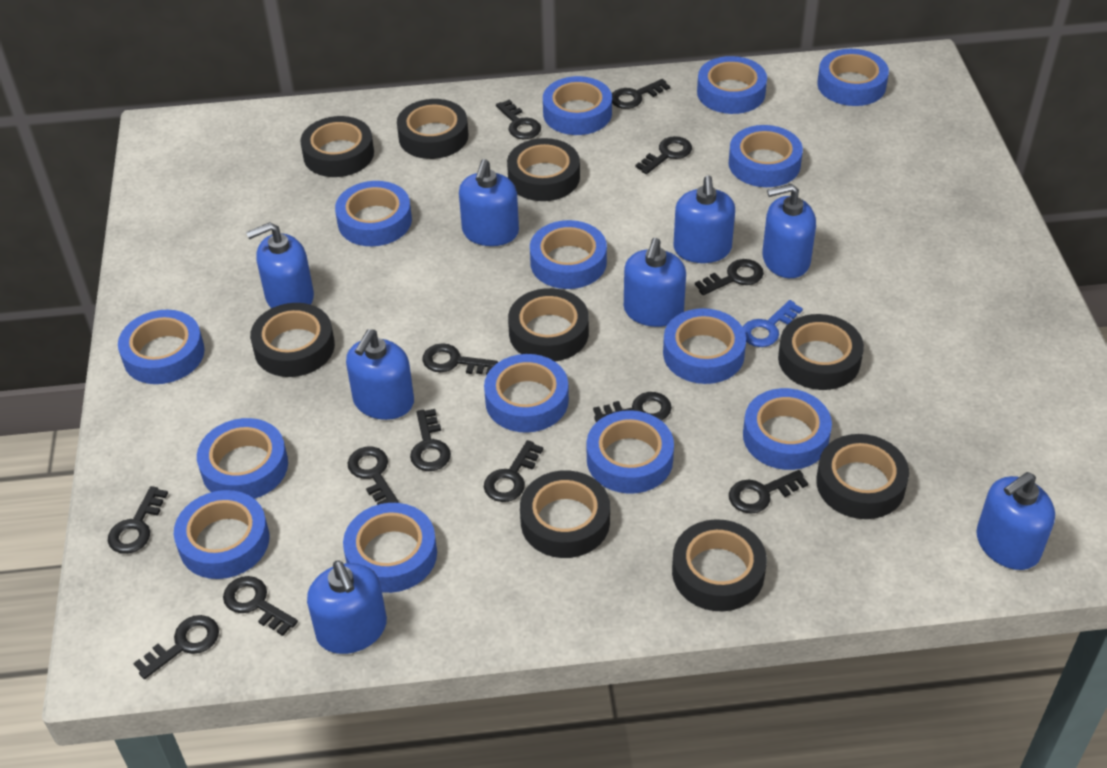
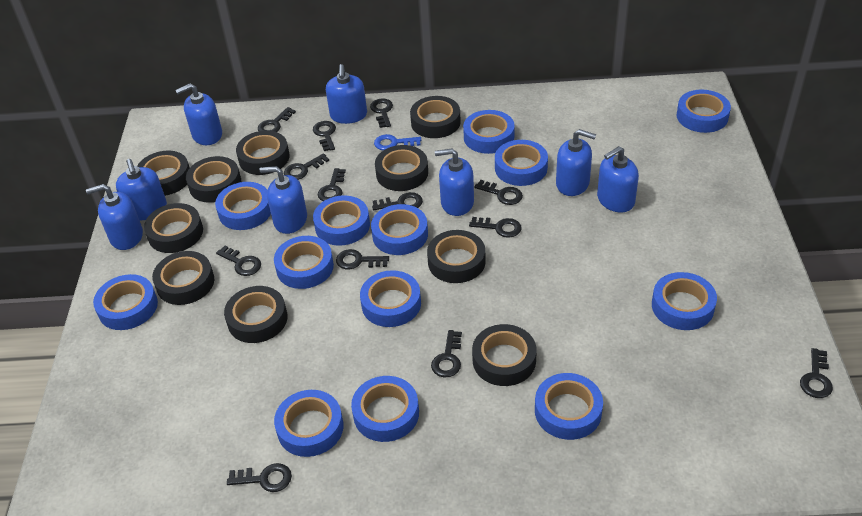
black tape: 9 -> 10
blue tape: 14 -> 13

